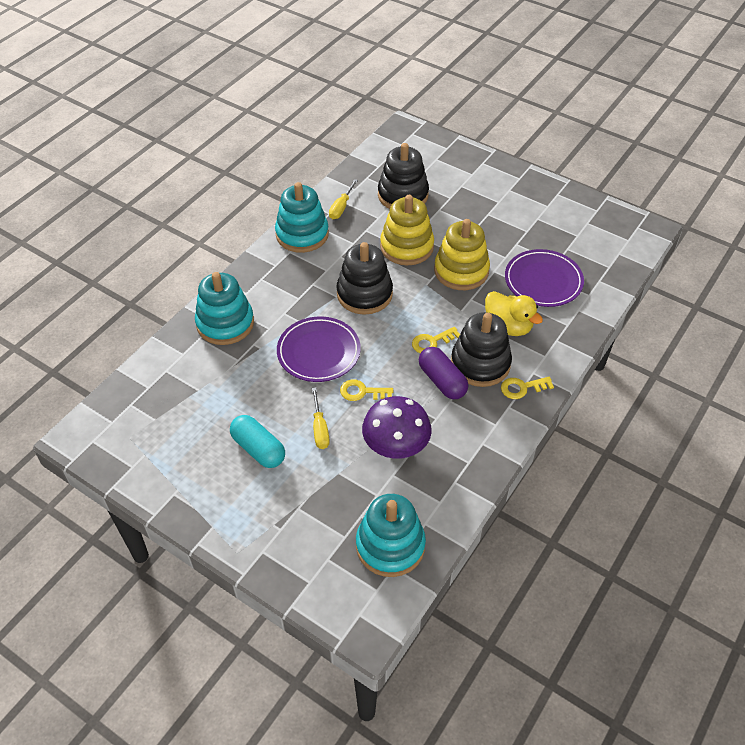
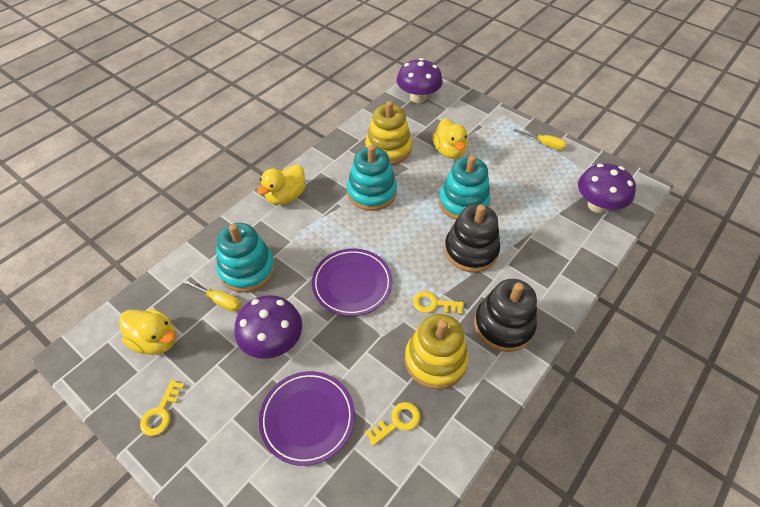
black stacking toy: 3 -> 2
purple capsule: 1 -> 0
purple mushroom: 1 -> 3
turquoise capsule: 1 -> 0
yellow duck: 1 -> 3

